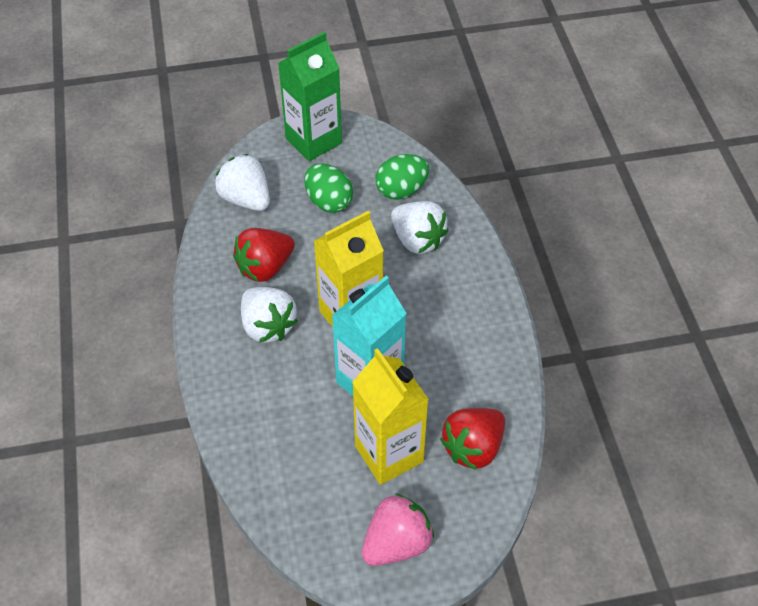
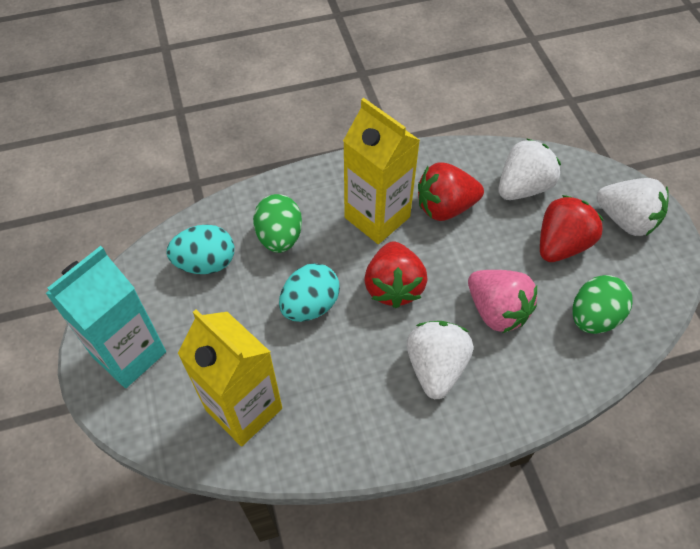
green carton: 1 -> 0
red strawberry: 2 -> 3
turquoise egg: 0 -> 2

